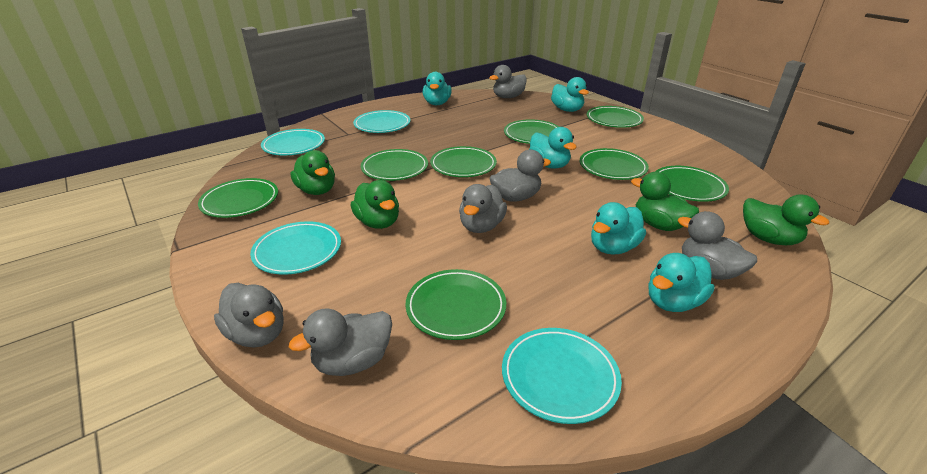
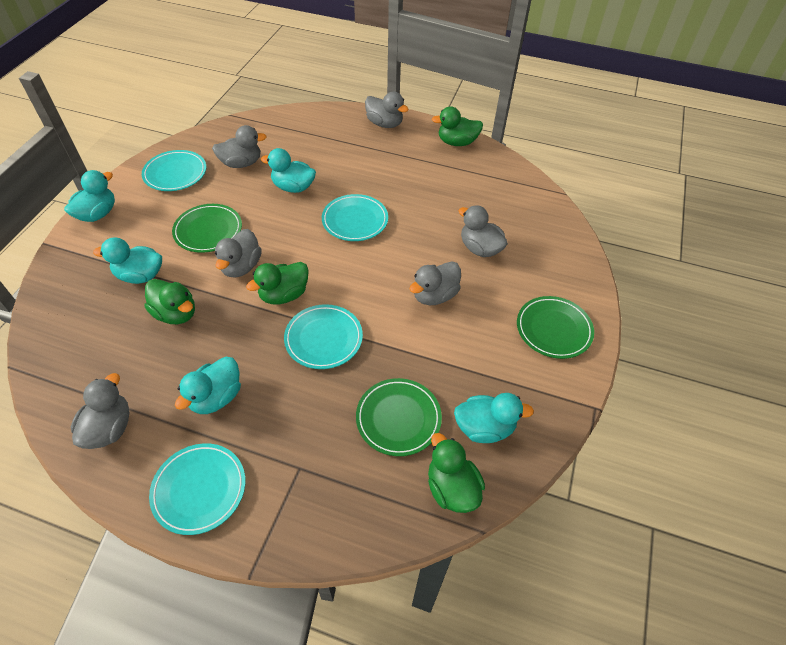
green plate: 8 -> 3

